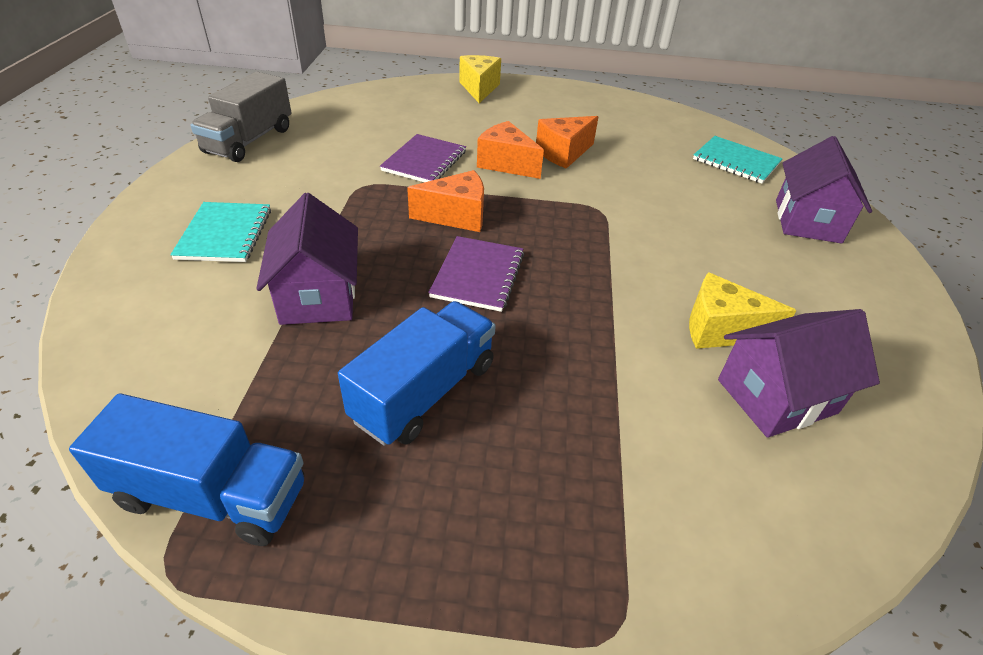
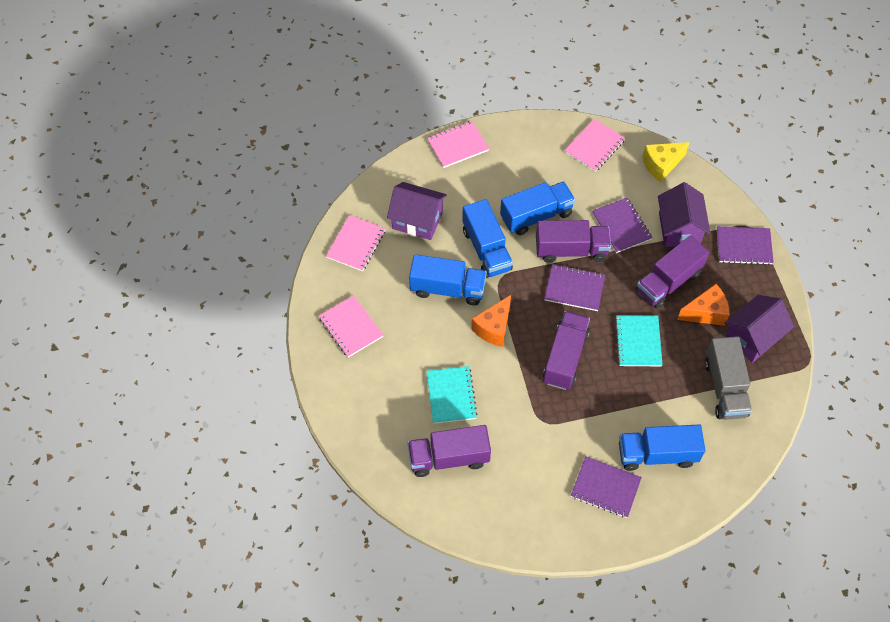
blue truck: 2 -> 4
orange cheese: 3 -> 2
pink notebook: 0 -> 4
purple notebook: 2 -> 4
purple truck: 0 -> 4
yellow cheese: 2 -> 1

